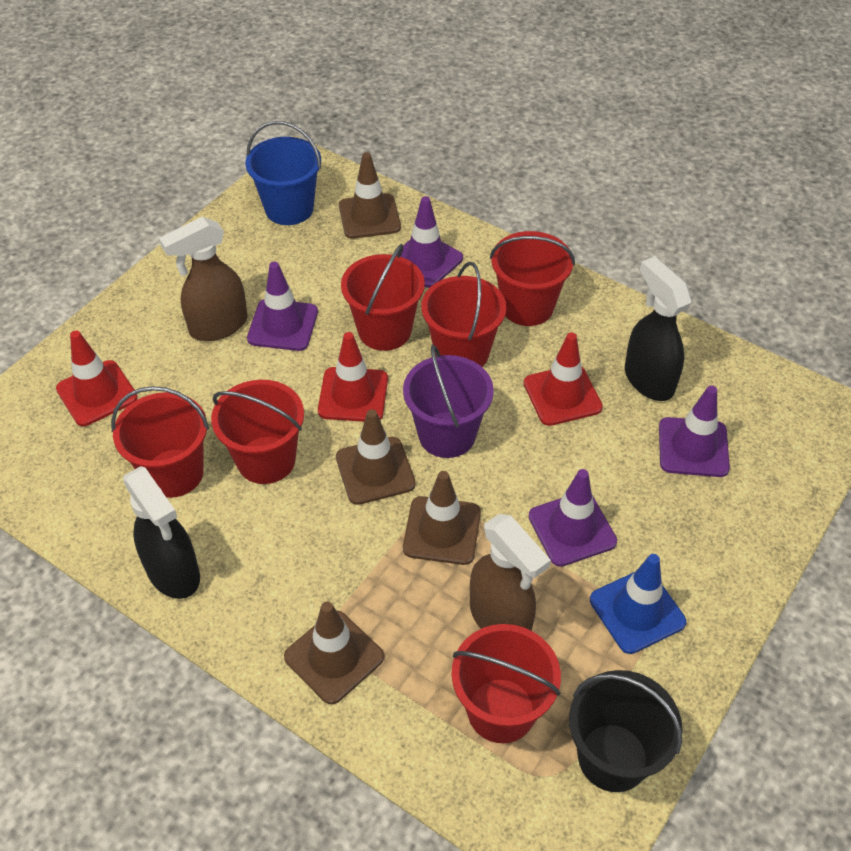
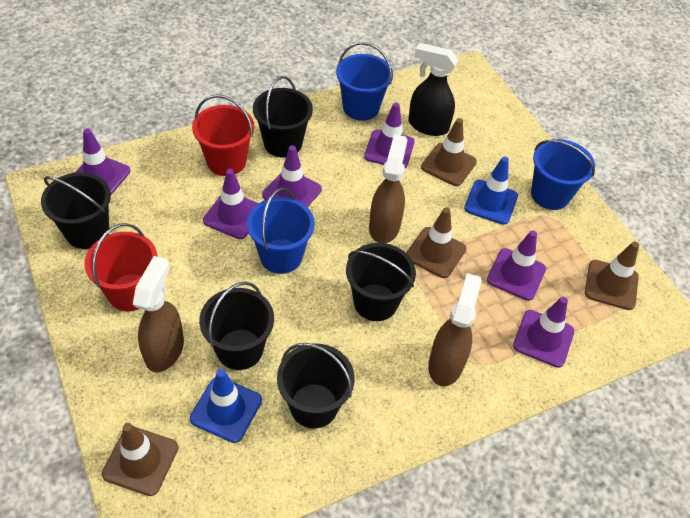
black bucket: 1 -> 5
black spray bottle: 2 -> 1
blue bucket: 1 -> 3
blue traffic cone: 1 -> 2
brown spray bottle: 2 -> 3
purple bucket: 1 -> 0
purple traffic cone: 4 -> 6
red bucket: 6 -> 2
red traffic cone: 3 -> 0

